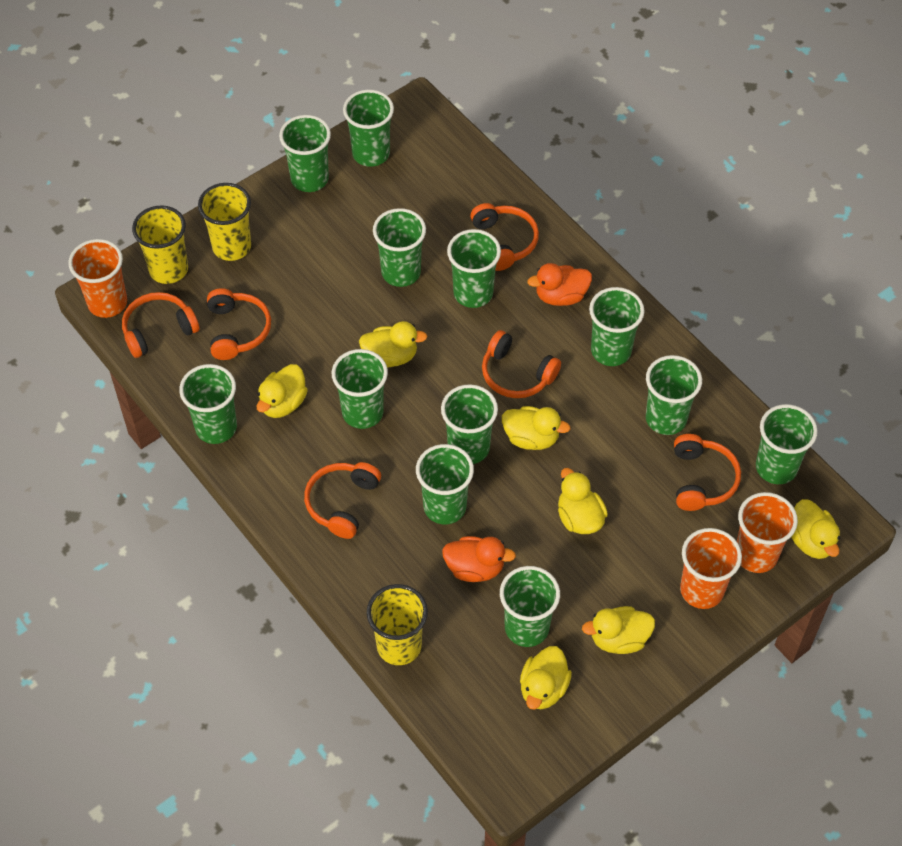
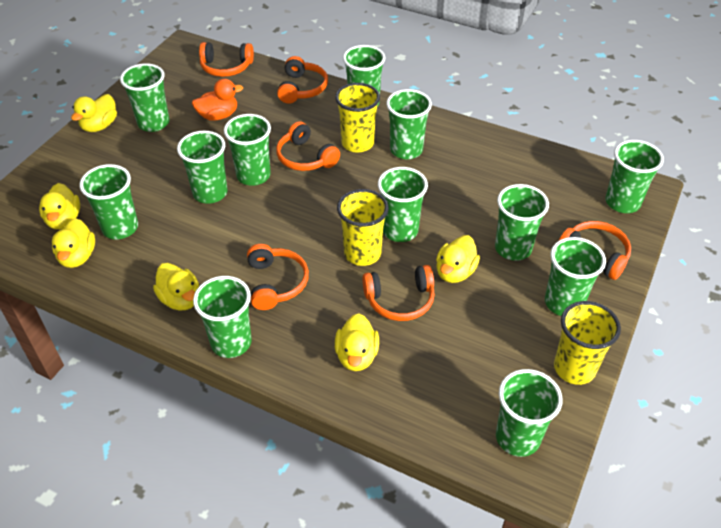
orange cup: 3 -> 0
orange duck: 2 -> 1
yellow duck: 7 -> 6

